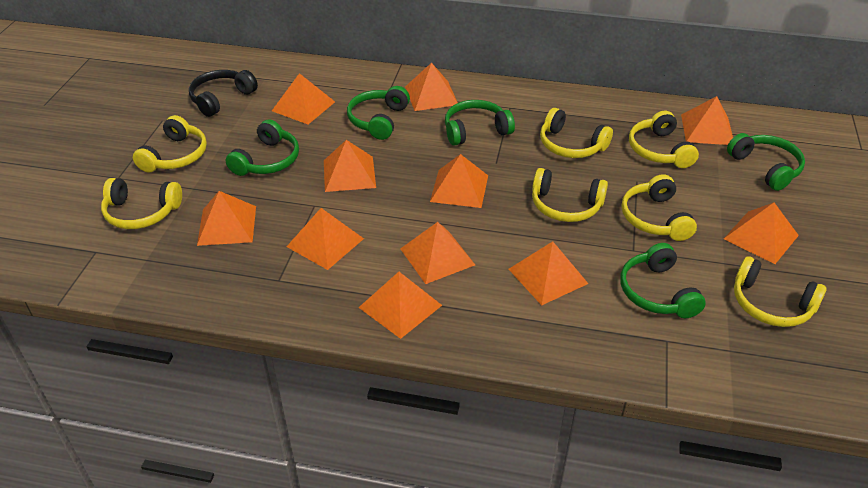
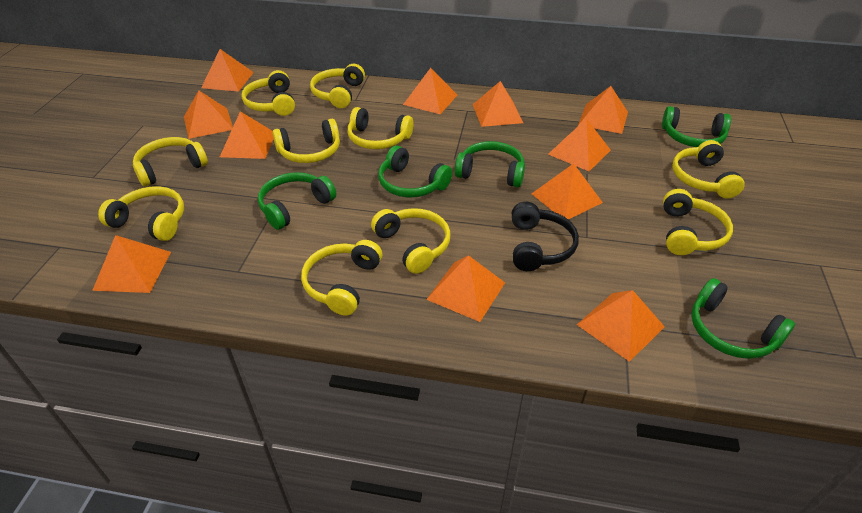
yellow headphones: 7 -> 10

